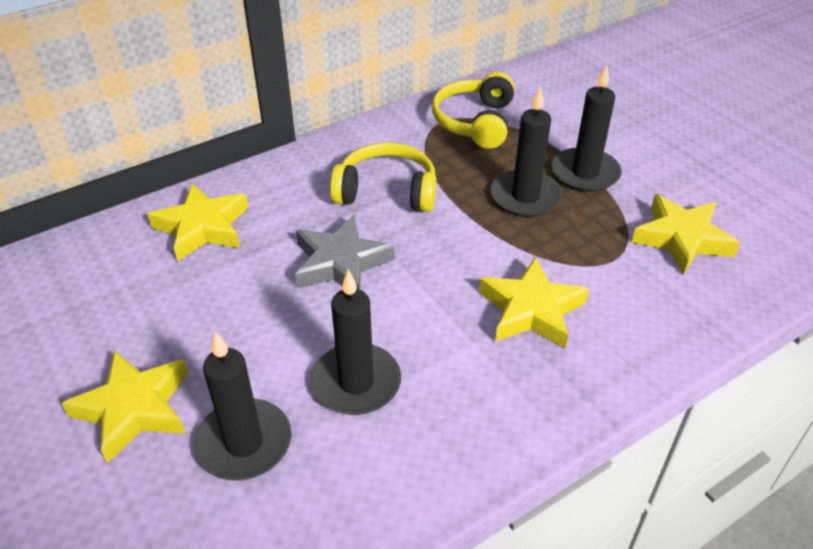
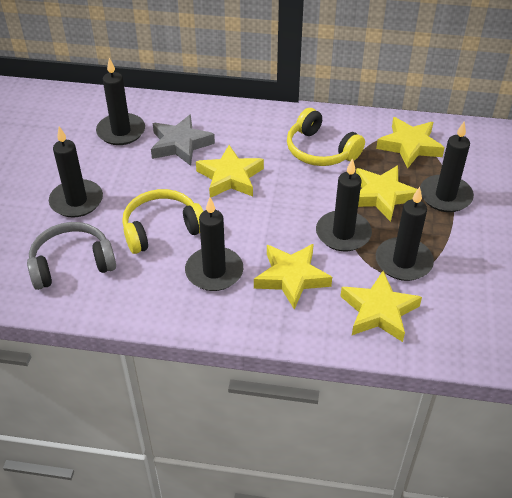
black candle: 4 -> 6
grey headphones: 0 -> 1
yellow star: 4 -> 5

